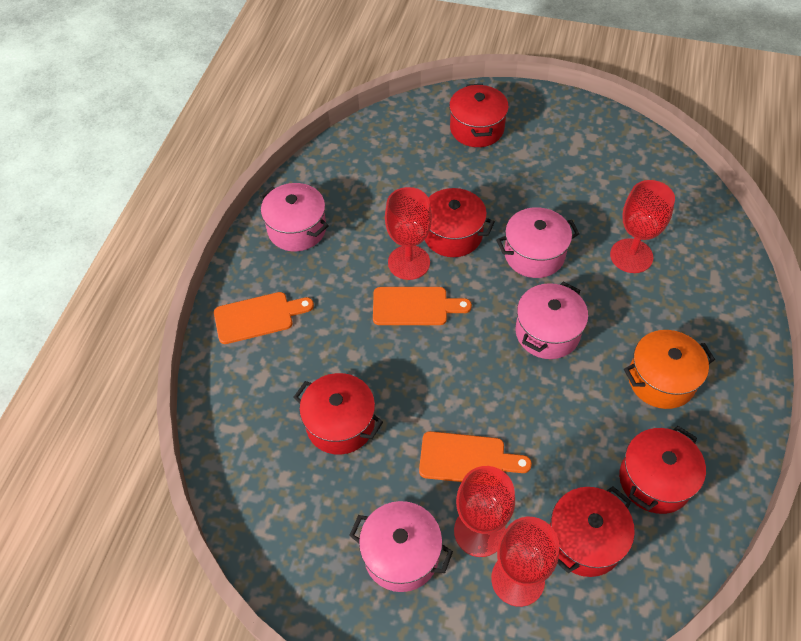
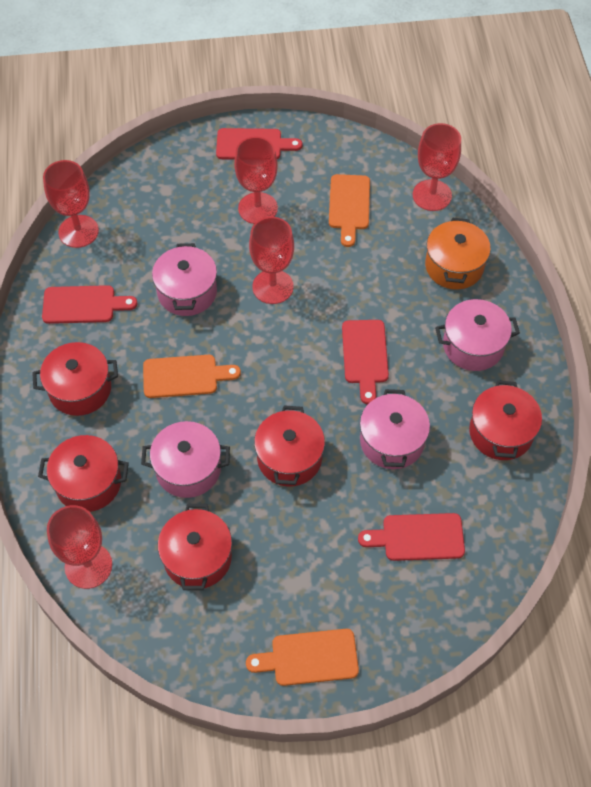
red cutting board: 0 -> 4
red goblet: 4 -> 5

